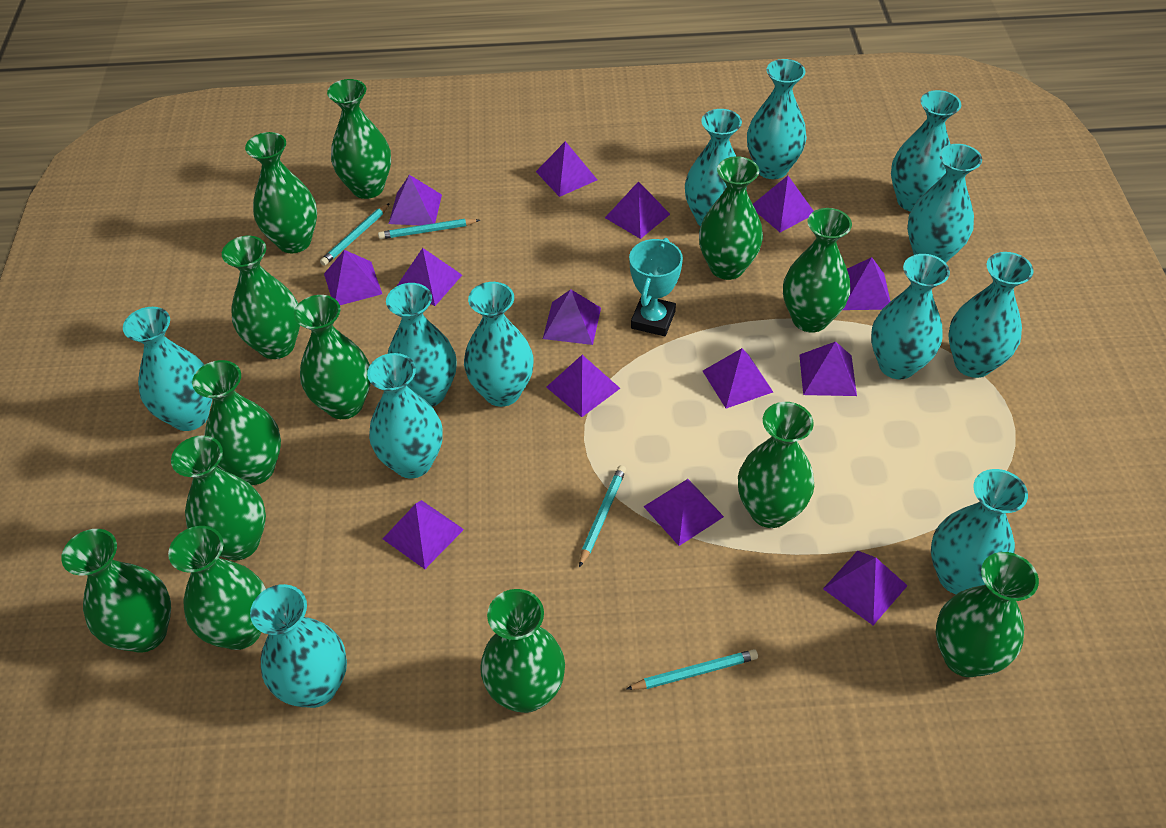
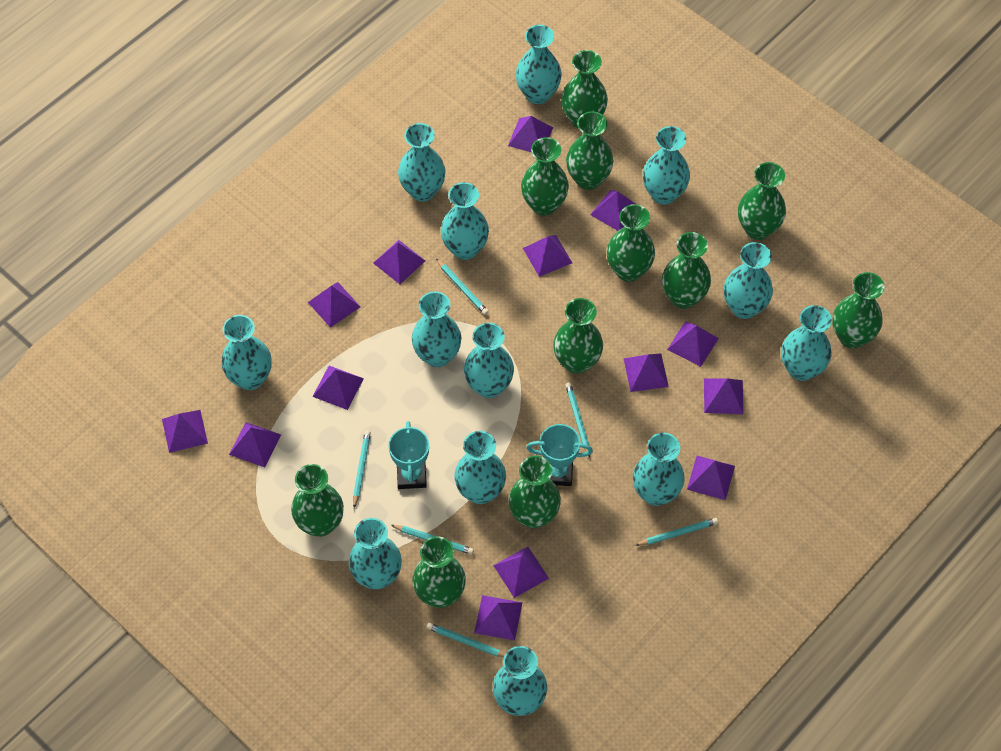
green vase: 13 -> 11
turquoise pencil: 4 -> 6
turquoise trophy: 1 -> 2
turquoise vase: 12 -> 13

